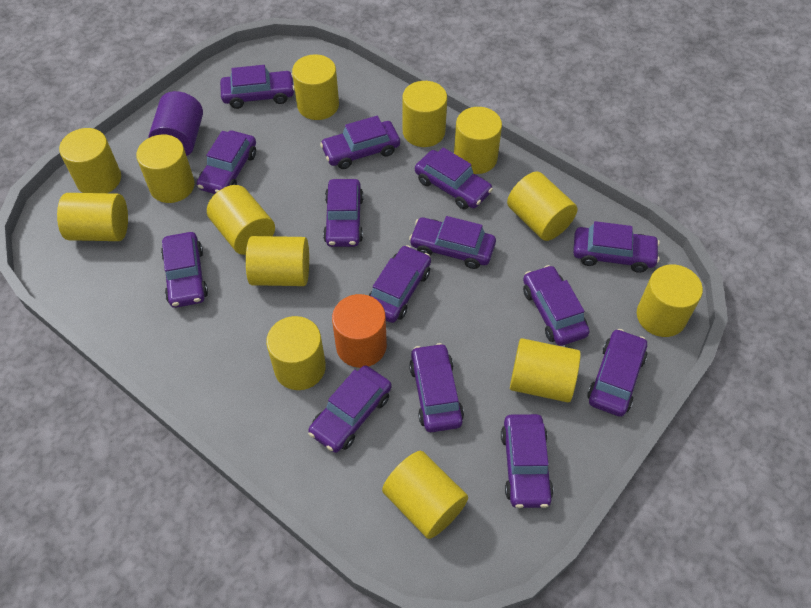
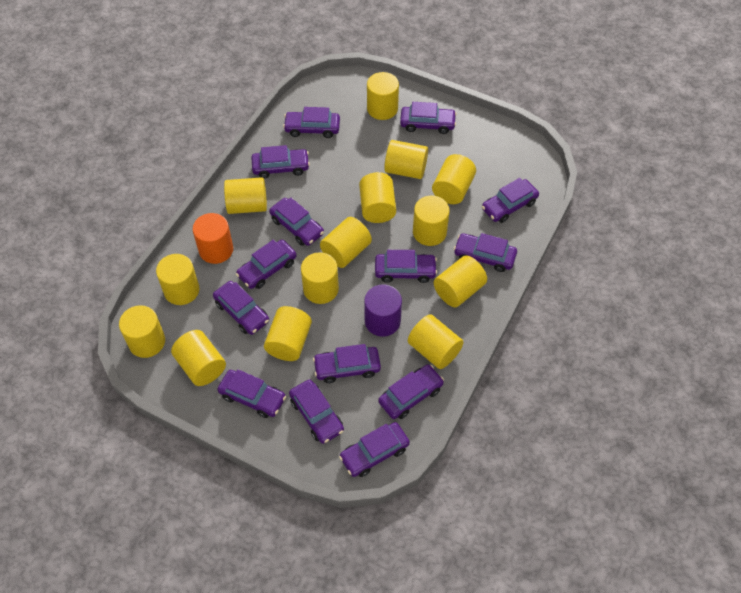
yellow cylinder: 13 -> 14

